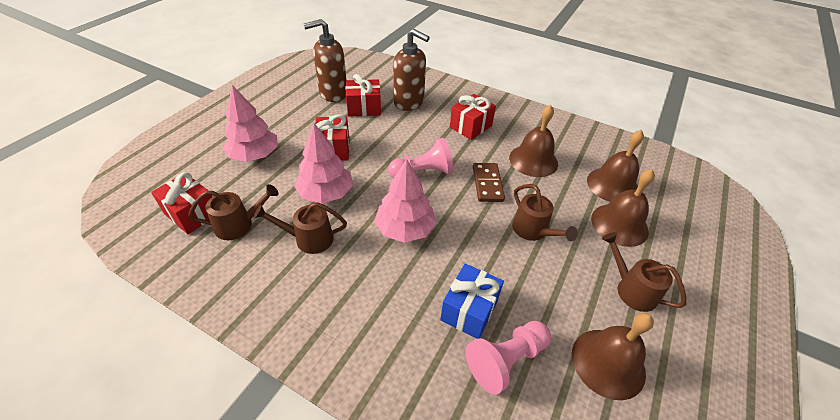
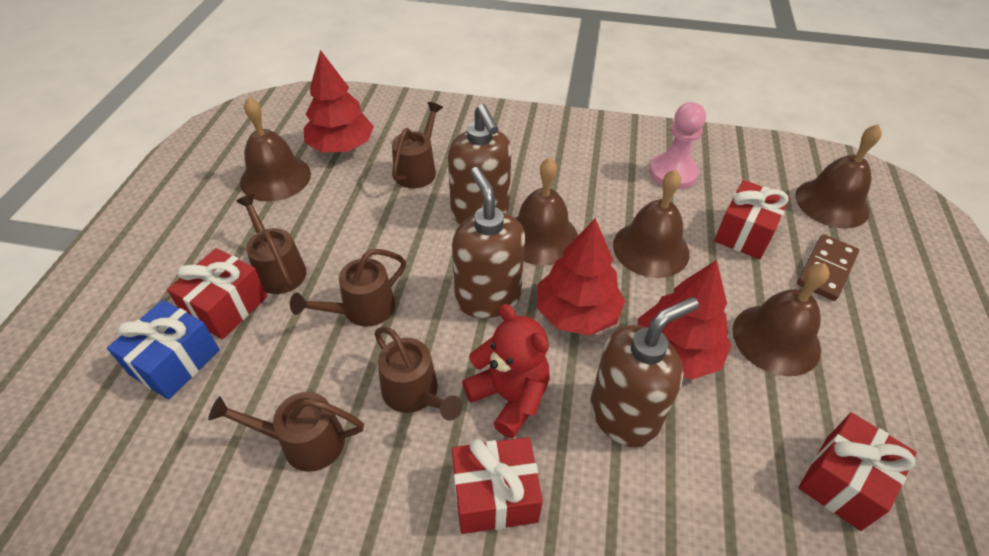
brown bell: 4 -> 5
brown soap dispenser: 2 -> 3
brown watering can: 4 -> 5
pink pawn: 2 -> 1
pink tree: 3 -> 0
red teddy bear: 0 -> 1
red tree: 0 -> 3

